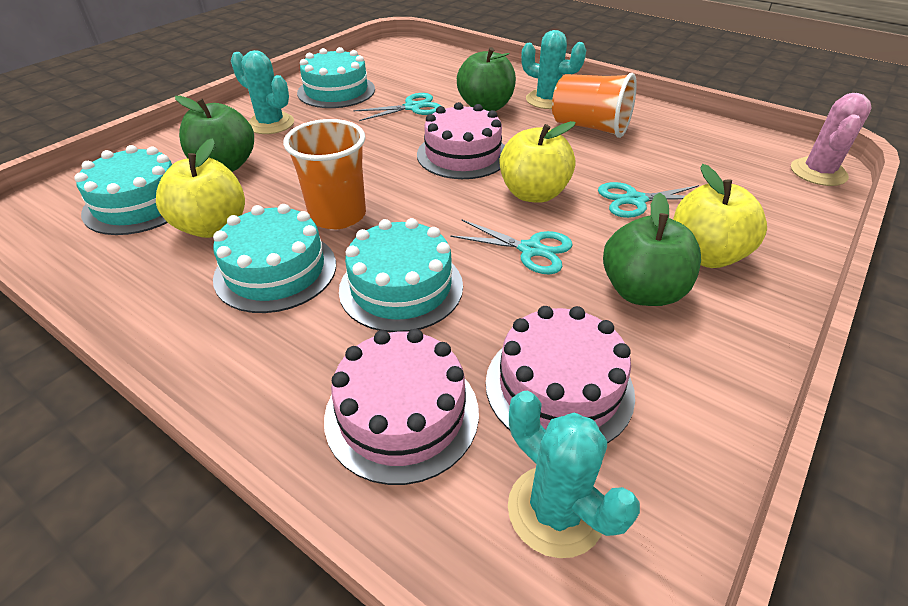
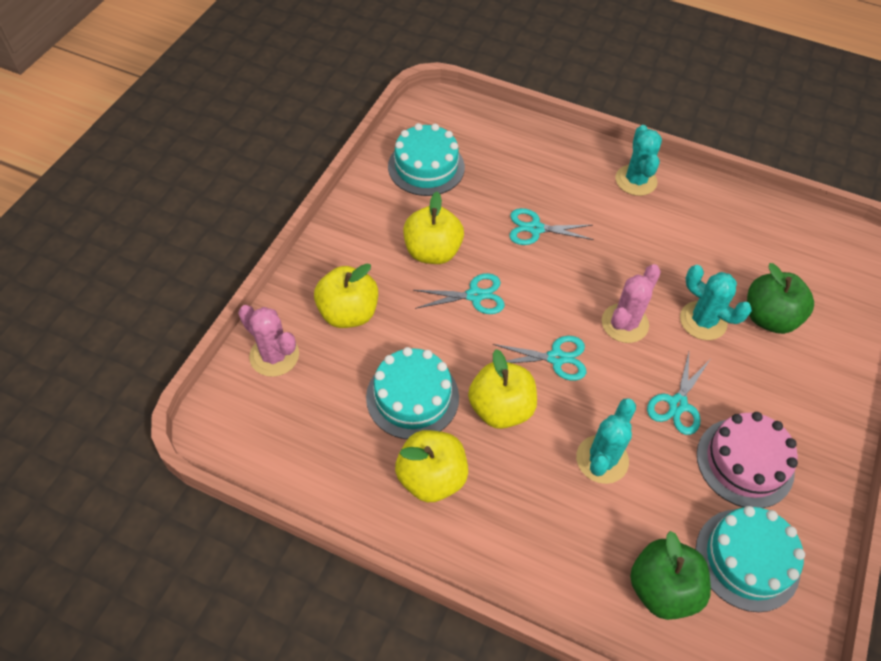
green apple: 3 -> 2
orange cup: 2 -> 0
pink cactus: 1 -> 2
pink cake: 3 -> 1
turquoise cake: 4 -> 3
turquoise scissors: 3 -> 4
yellow apple: 3 -> 4

